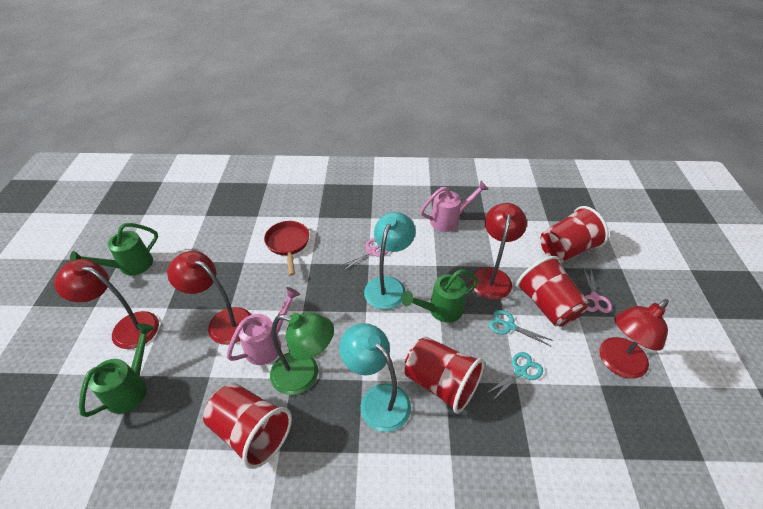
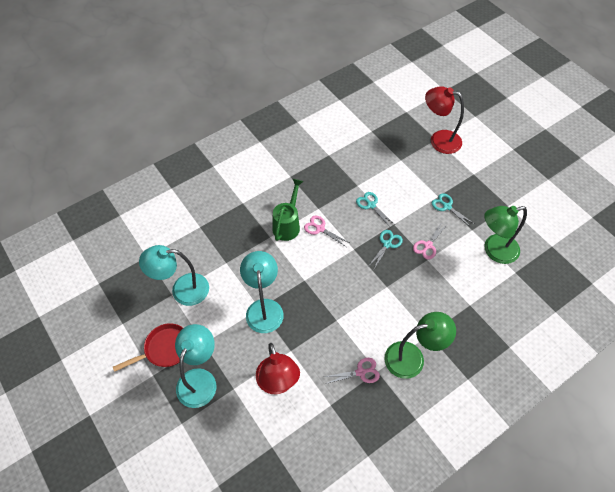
green lamp: 1 -> 2
green watering can: 3 -> 1
pink scissors: 2 -> 3
pink watering can: 2 -> 0
red cup: 4 -> 0
red lamp: 4 -> 2
turquoise lamp: 2 -> 3
turquoise scissors: 2 -> 3

